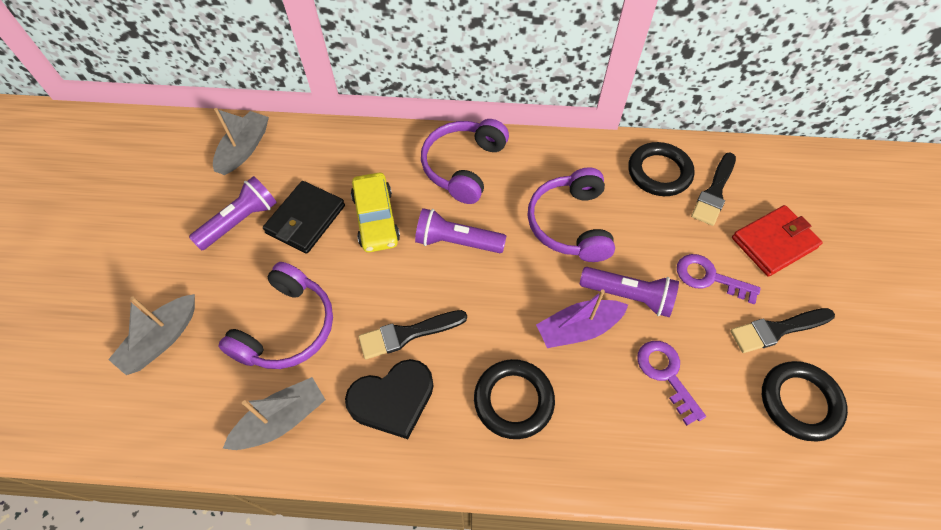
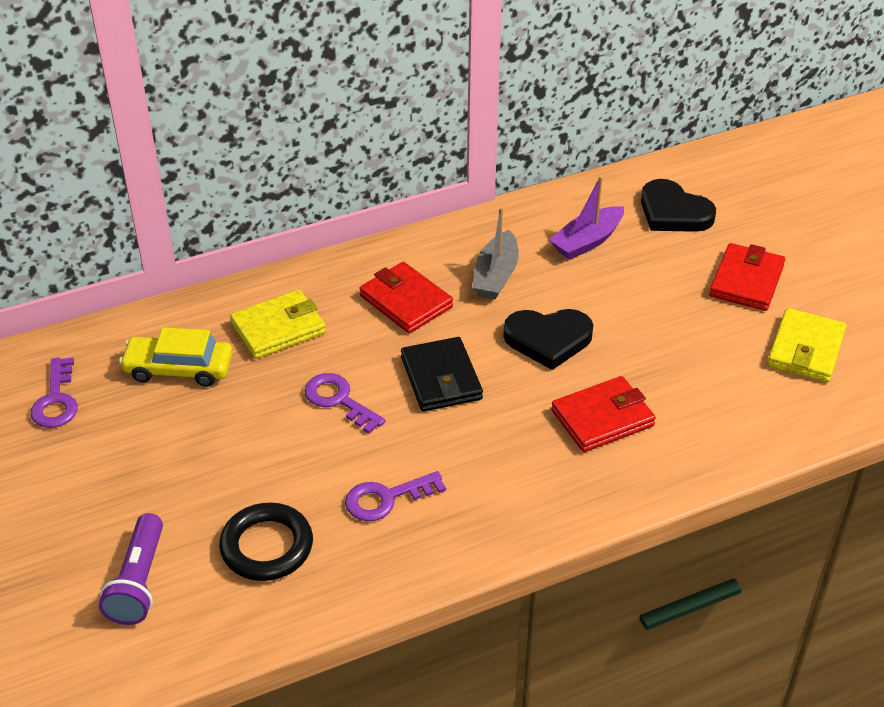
black brush: 3 -> 0
black heart: 1 -> 2
black ring: 3 -> 1
grey boat: 3 -> 1
purple flashlight: 3 -> 1
purple headphones: 3 -> 0
purple key: 2 -> 3
red wallet: 1 -> 3
yellow wallet: 0 -> 2

